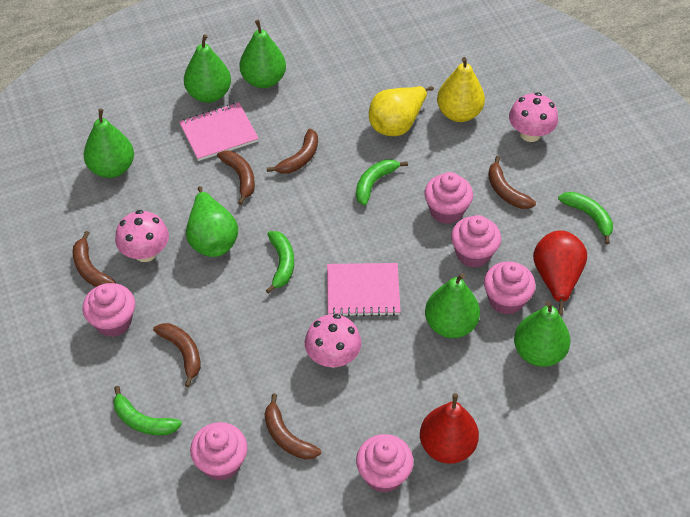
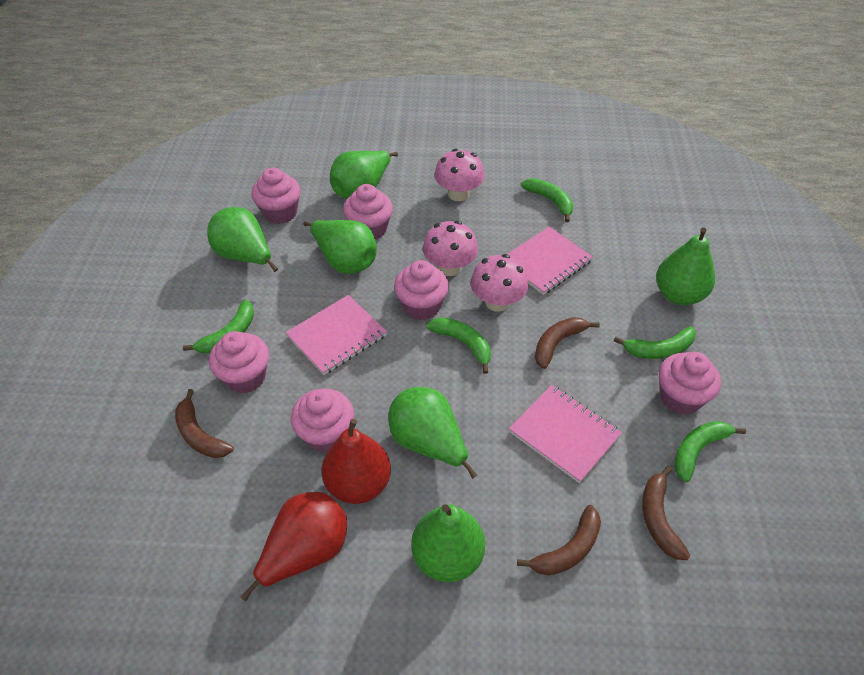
brown banana: 6 -> 4
green banana: 4 -> 5
pink notebook: 2 -> 3
yellow pear: 2 -> 0

